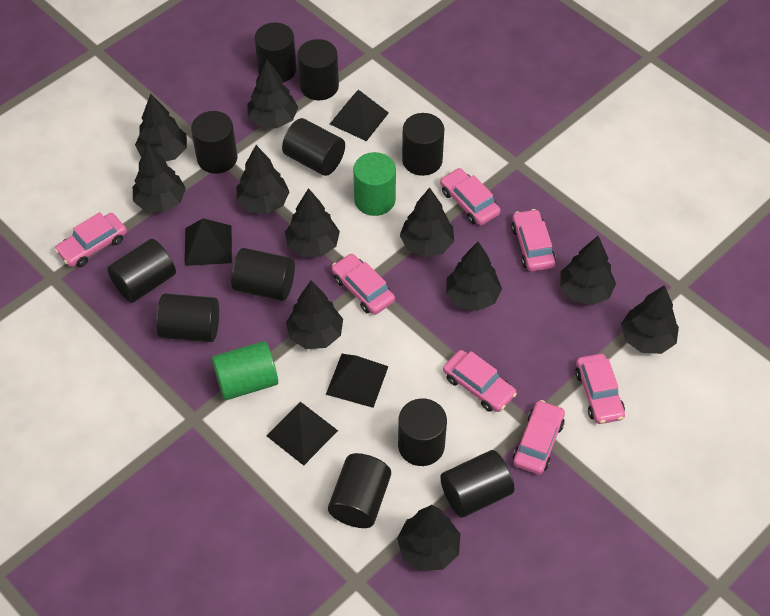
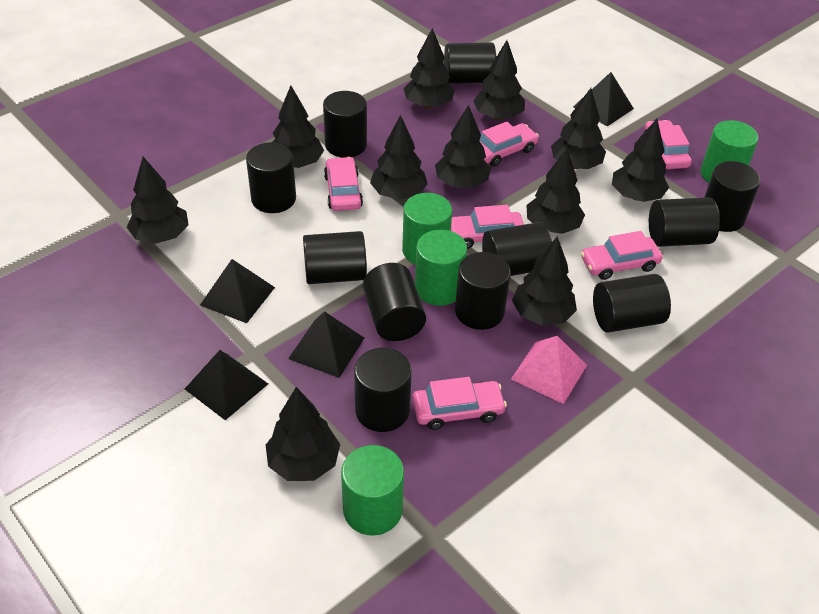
green cylinder: 2 -> 4
pink car: 7 -> 6
pink pyramid: 0 -> 1

